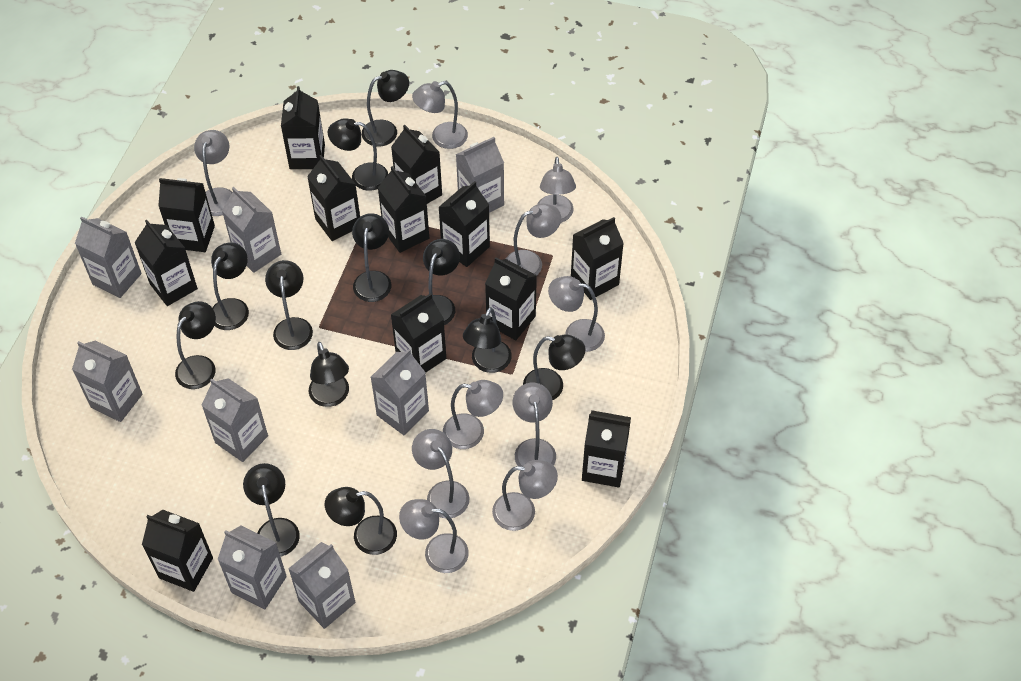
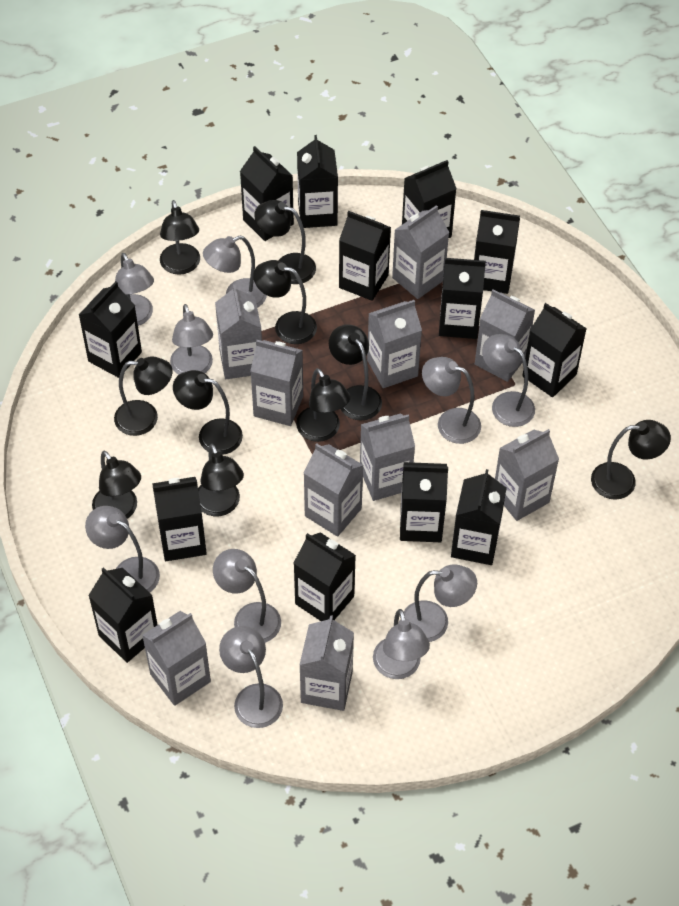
black carton: 12 -> 13
black lamp: 12 -> 10
grey carton: 8 -> 10

